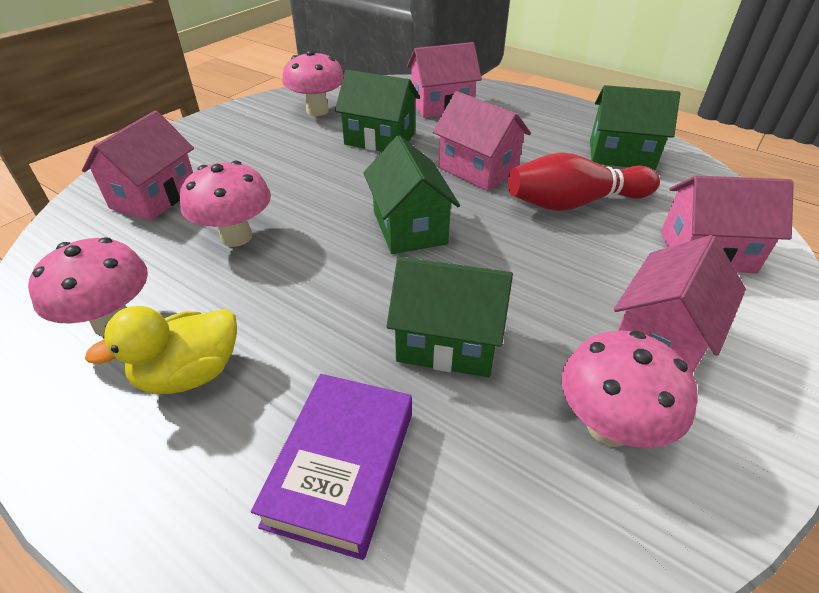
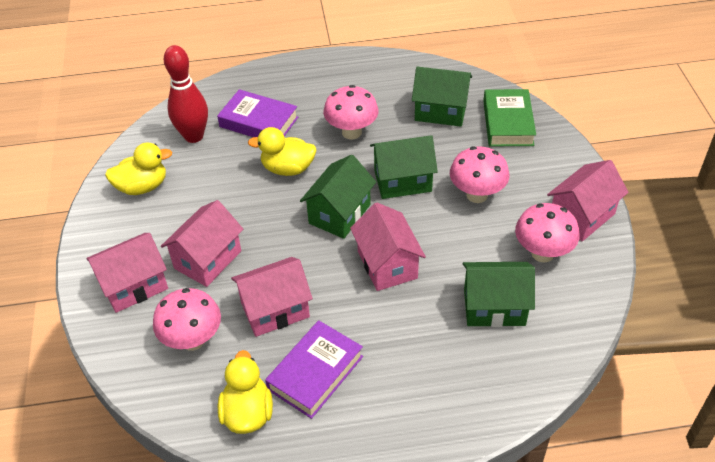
green book: 0 -> 1
purple book: 1 -> 2
yellow duck: 1 -> 3

